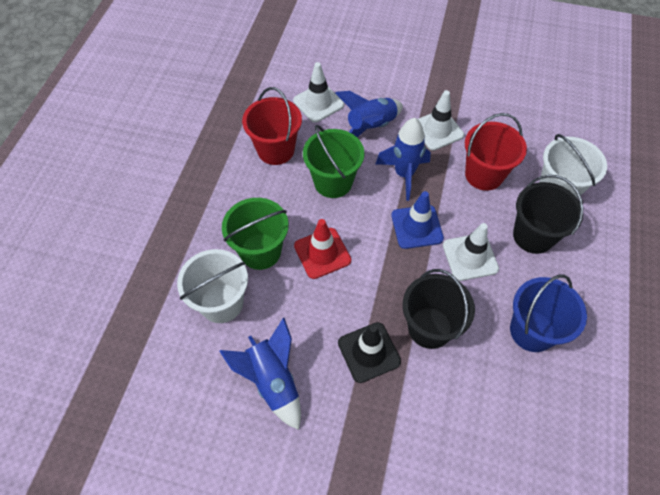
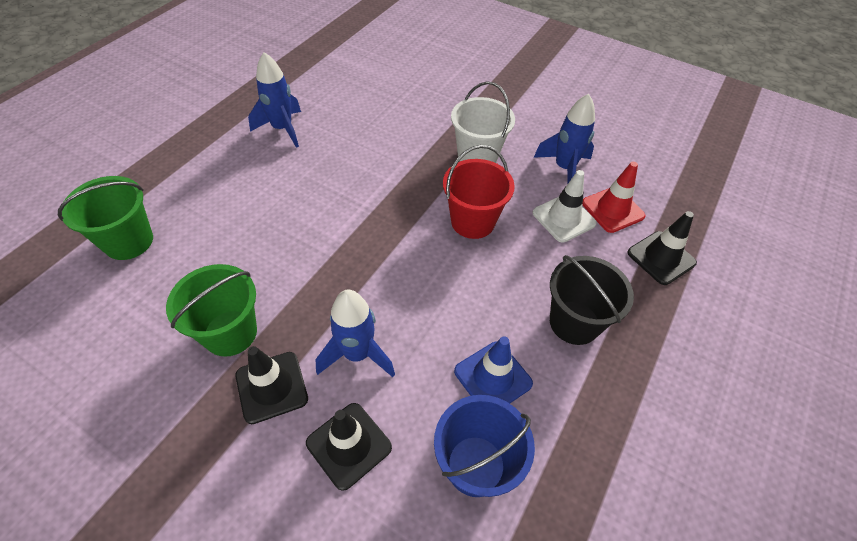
black bucket: 2 -> 1
black traffic cone: 1 -> 3
red bucket: 2 -> 1
white bucket: 2 -> 1
white traffic cone: 3 -> 1

